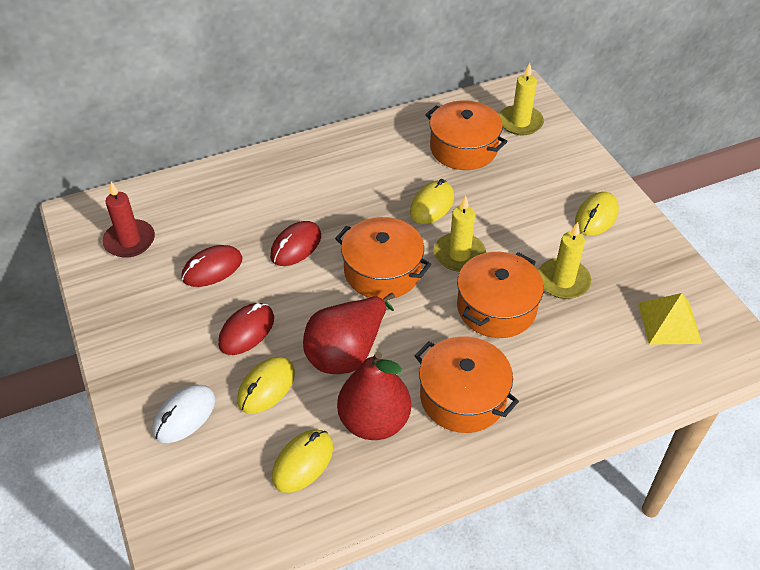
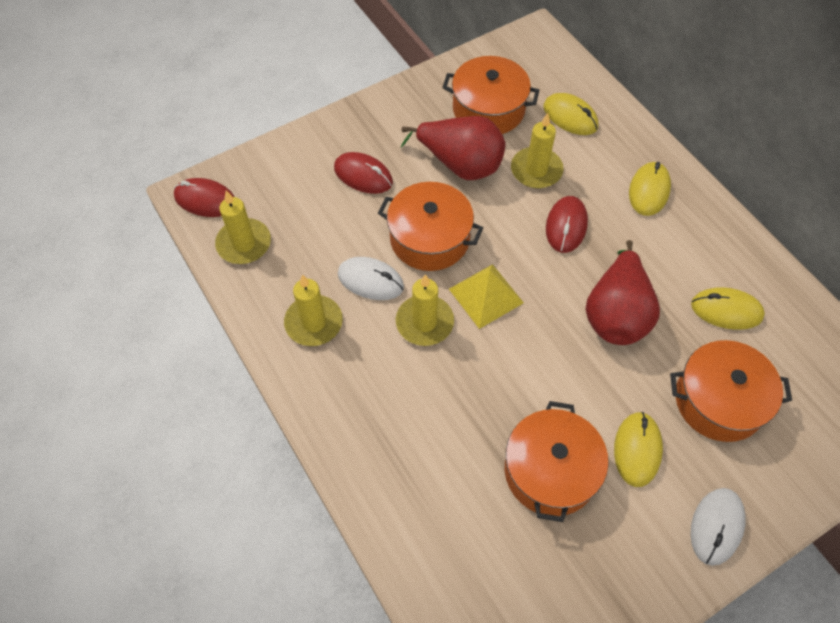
red candle: 1 -> 0
white mouse: 1 -> 2
yellow candle: 3 -> 4

